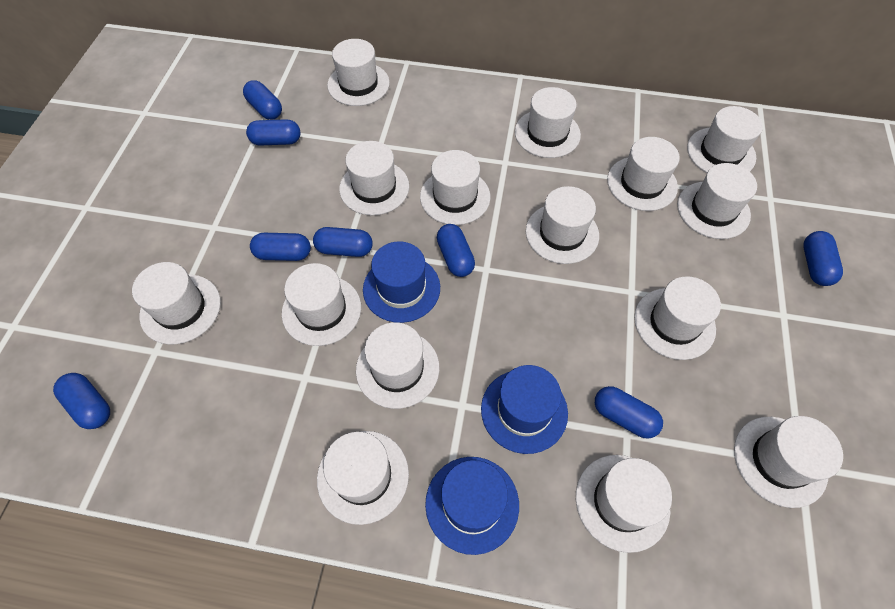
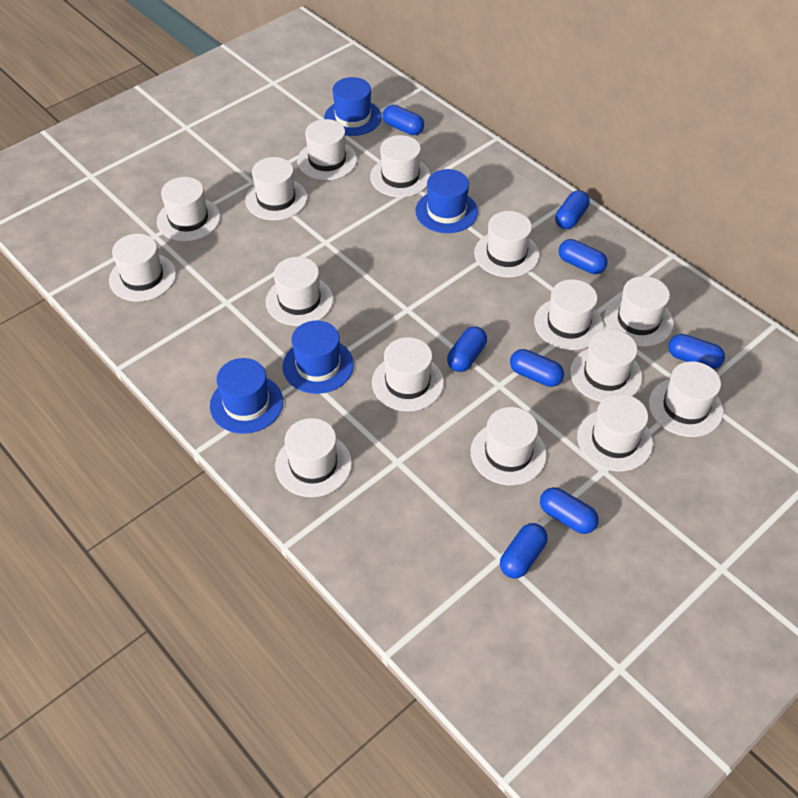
blue hat: 3 -> 4

